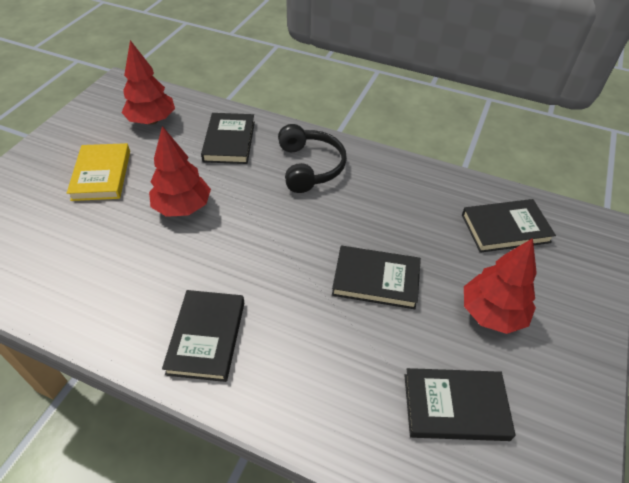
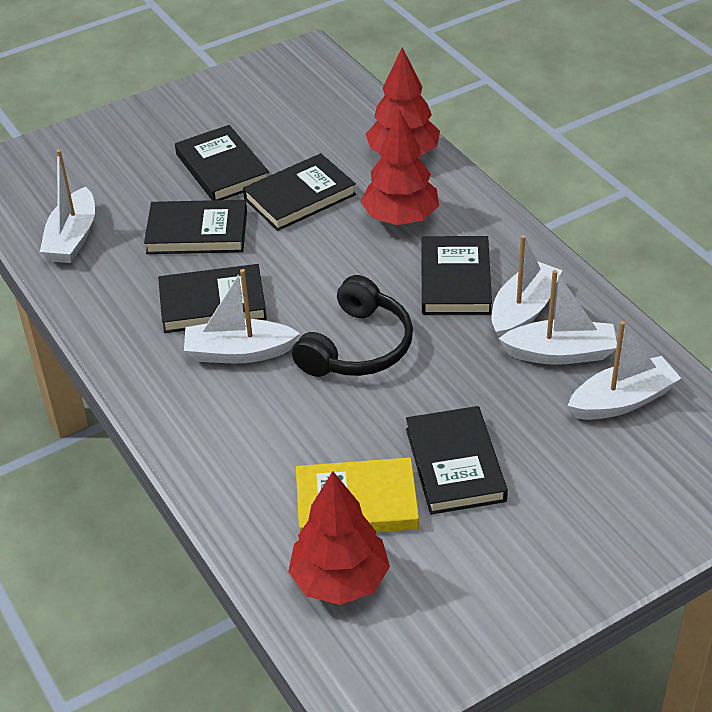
black book: 5 -> 6
white boat: 0 -> 5

